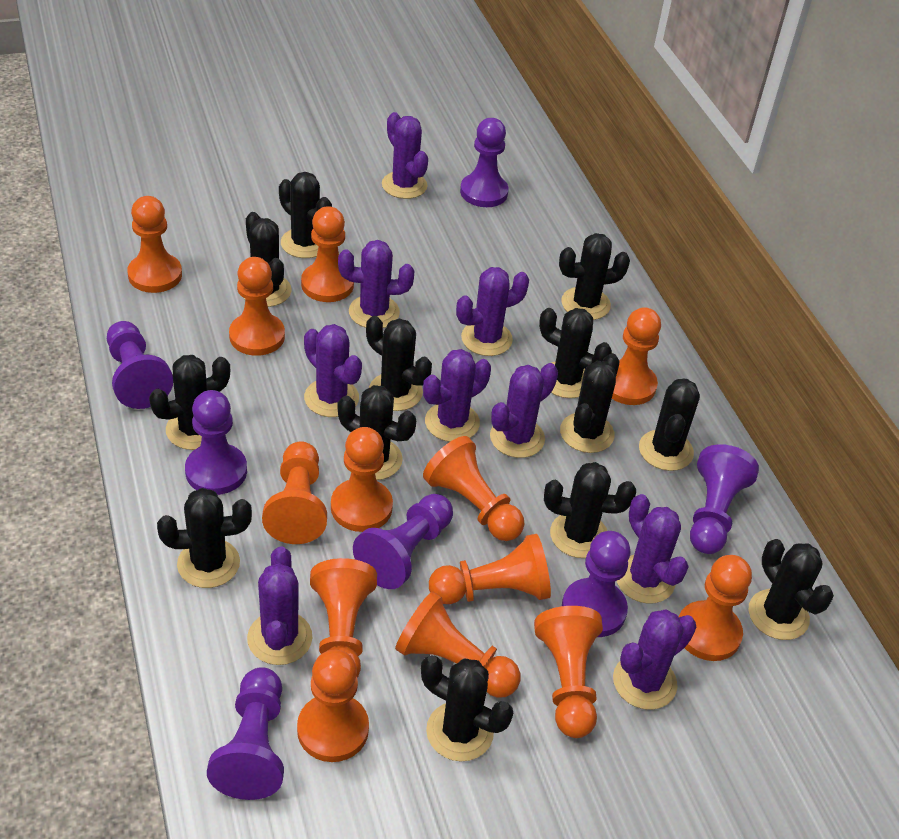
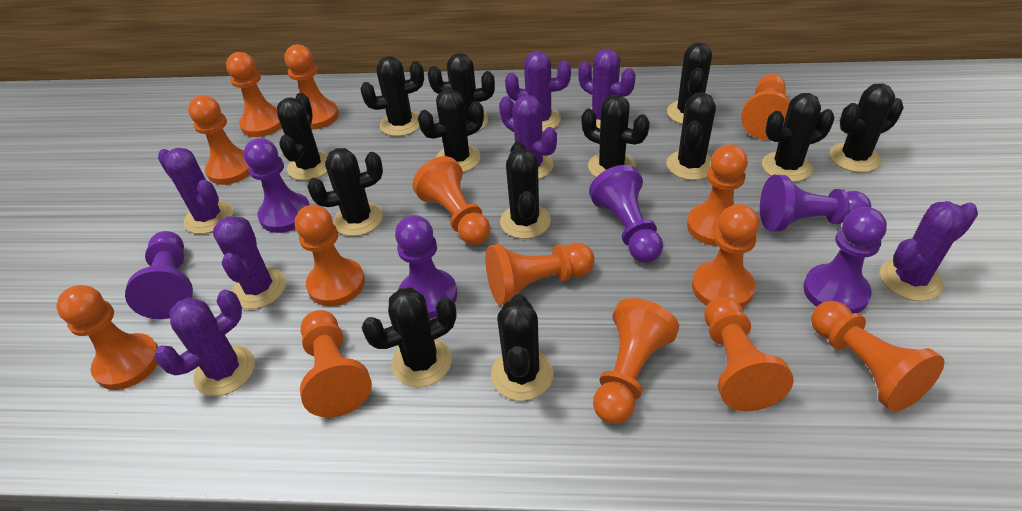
orange pawn: 13 -> 14
purple cactus: 9 -> 7
purple pawn: 7 -> 6

